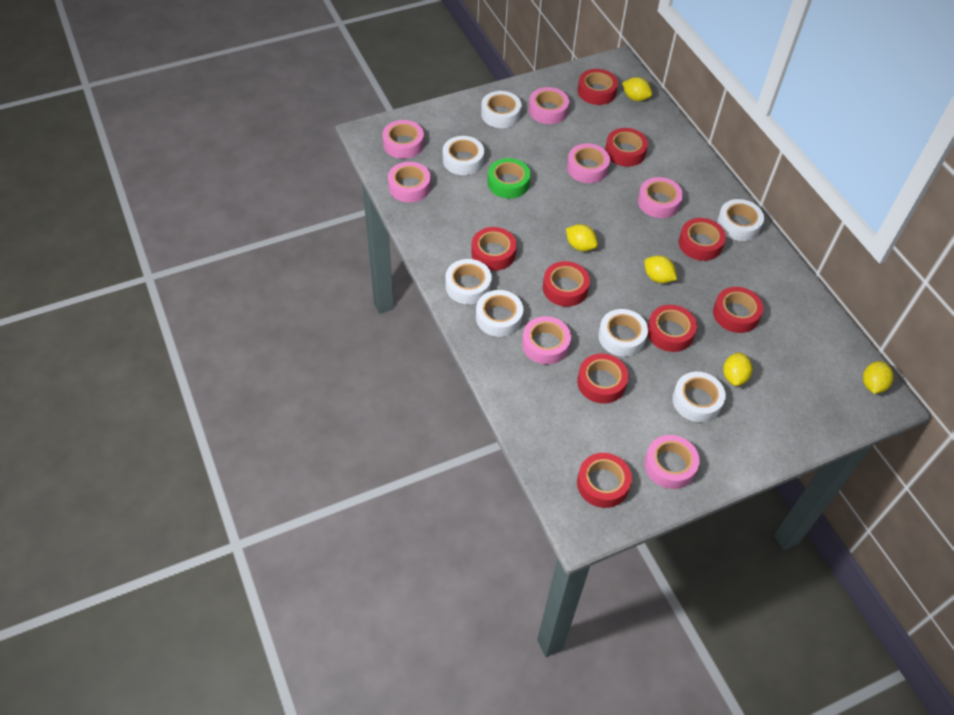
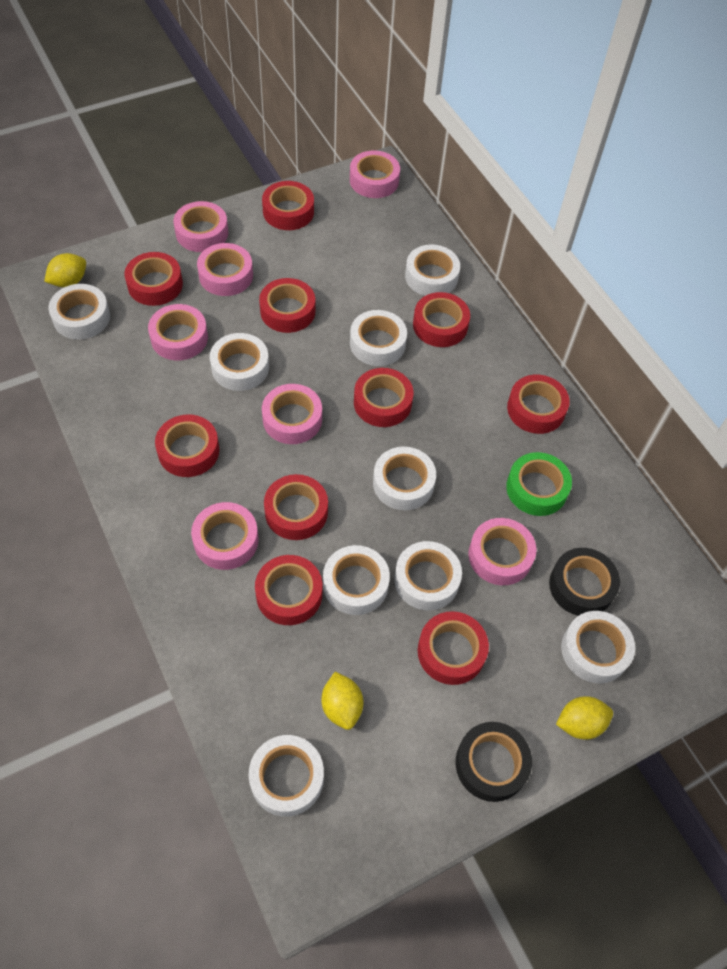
black tape: 0 -> 2
red tape: 9 -> 10
white tape: 7 -> 9
yellow lemon: 5 -> 3

